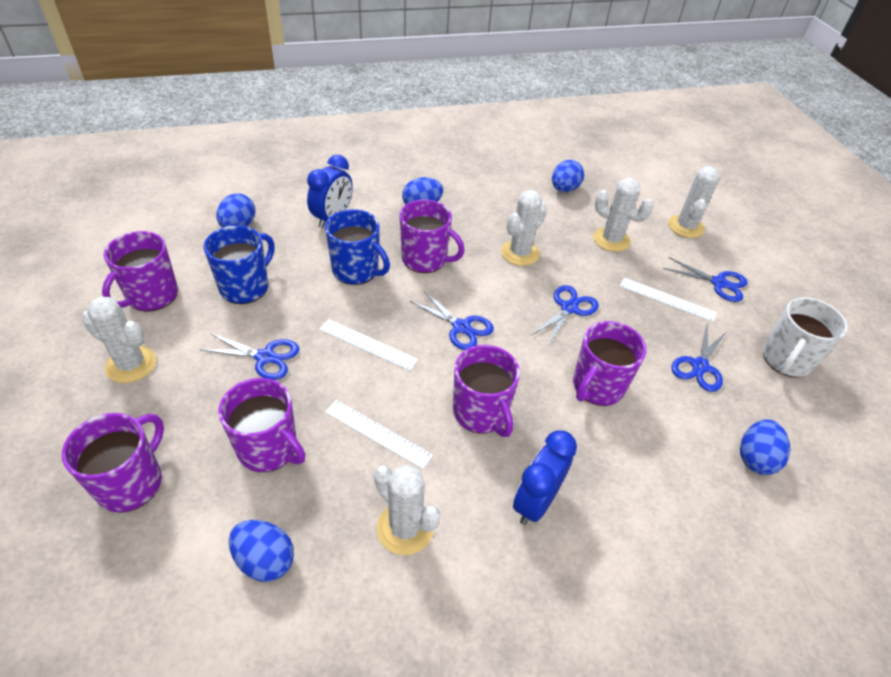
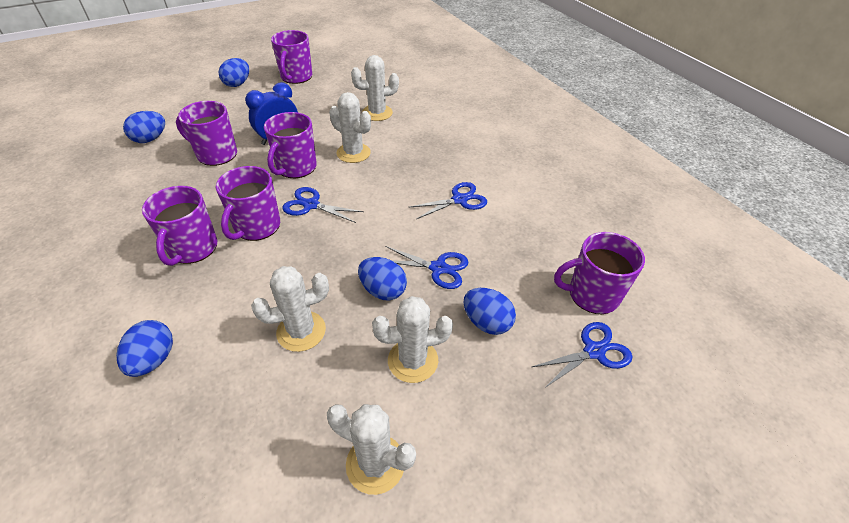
blue clock: 2 -> 1
blue mug: 2 -> 0
blue scissors: 5 -> 4
white mug: 1 -> 0
white ruler: 3 -> 0

